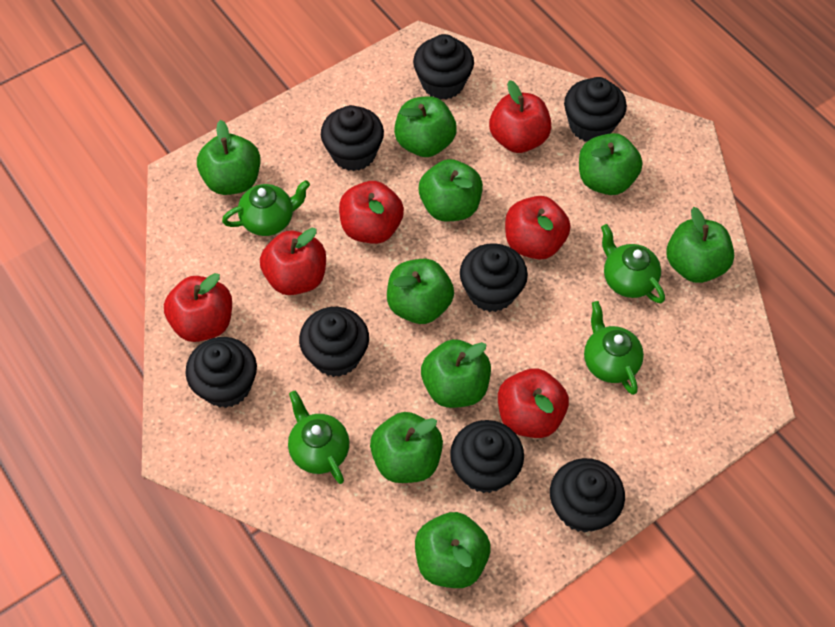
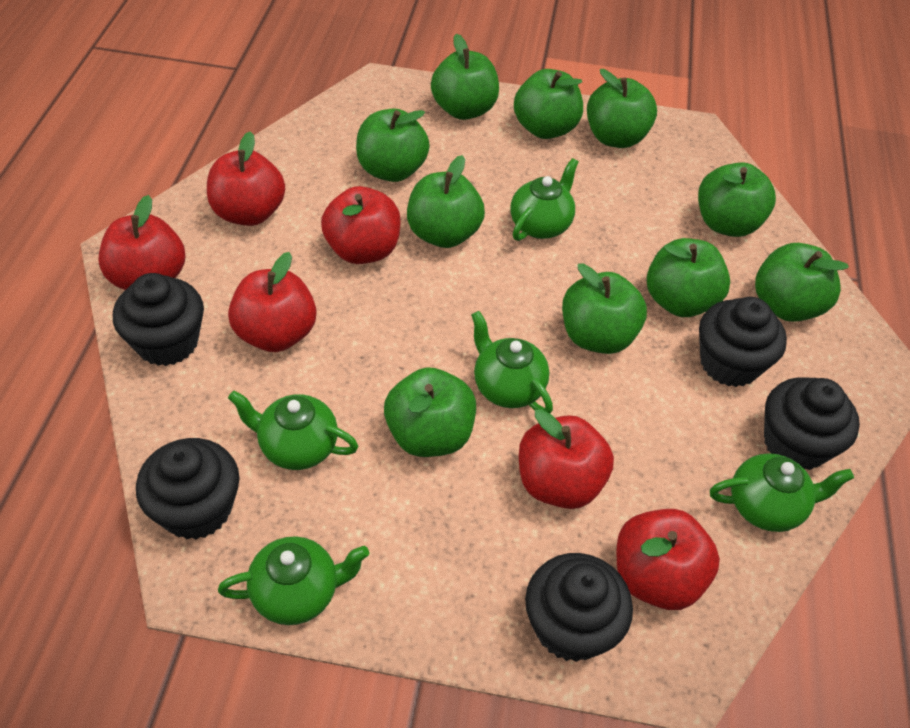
black cupcake: 8 -> 5
green apple: 9 -> 10
green teapot: 4 -> 5

